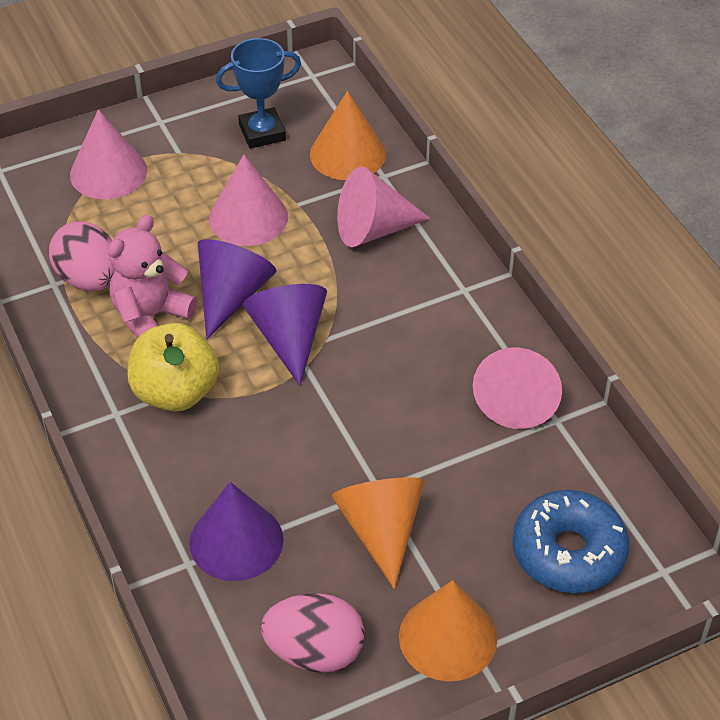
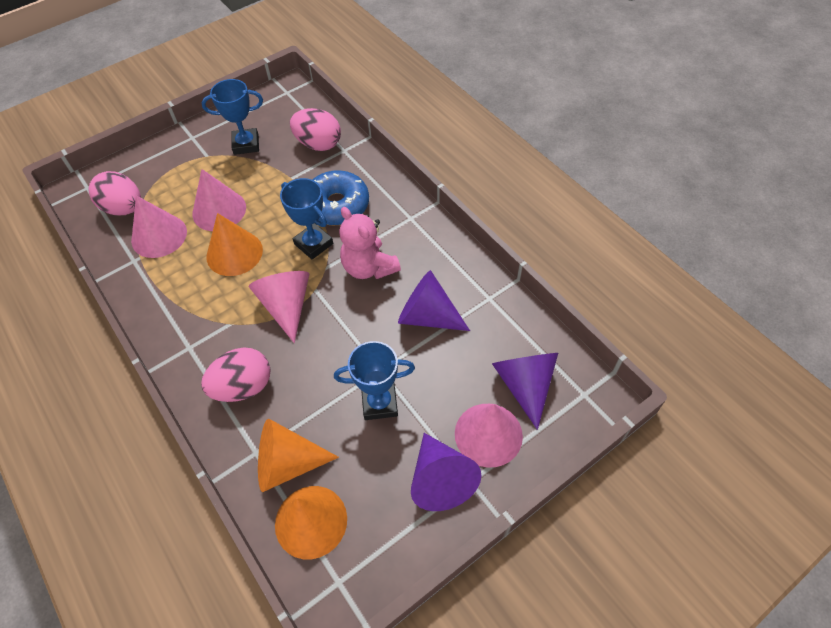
blue trophy: 1 -> 3
pink egg: 2 -> 3
yellow apple: 1 -> 0

